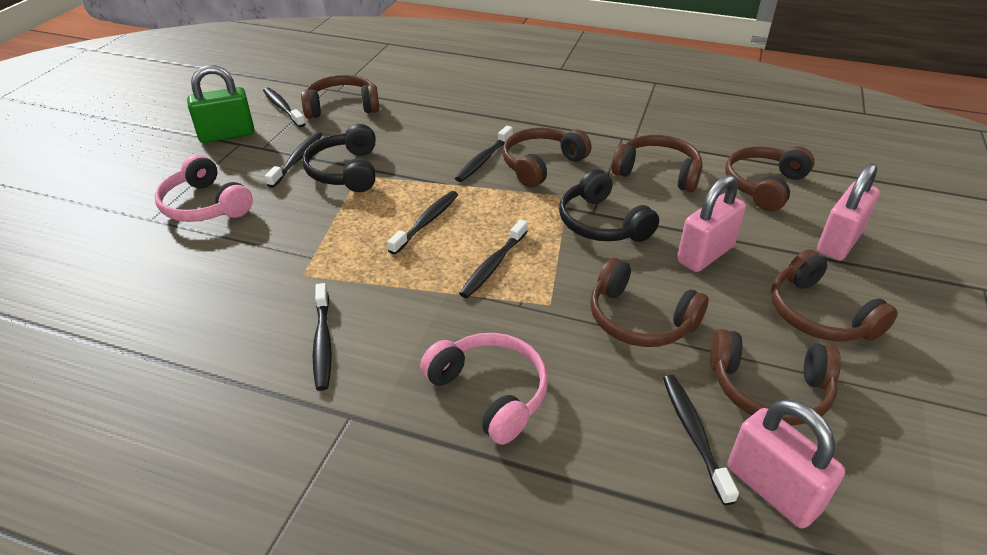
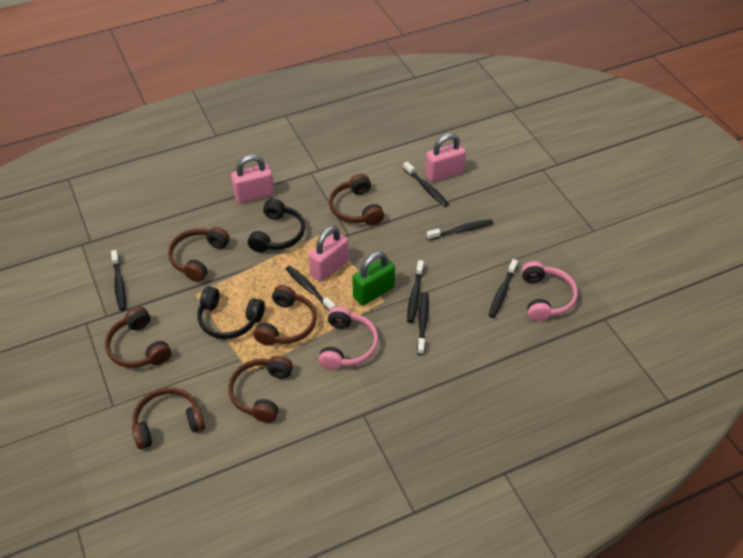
brown headphones: 7 -> 6

